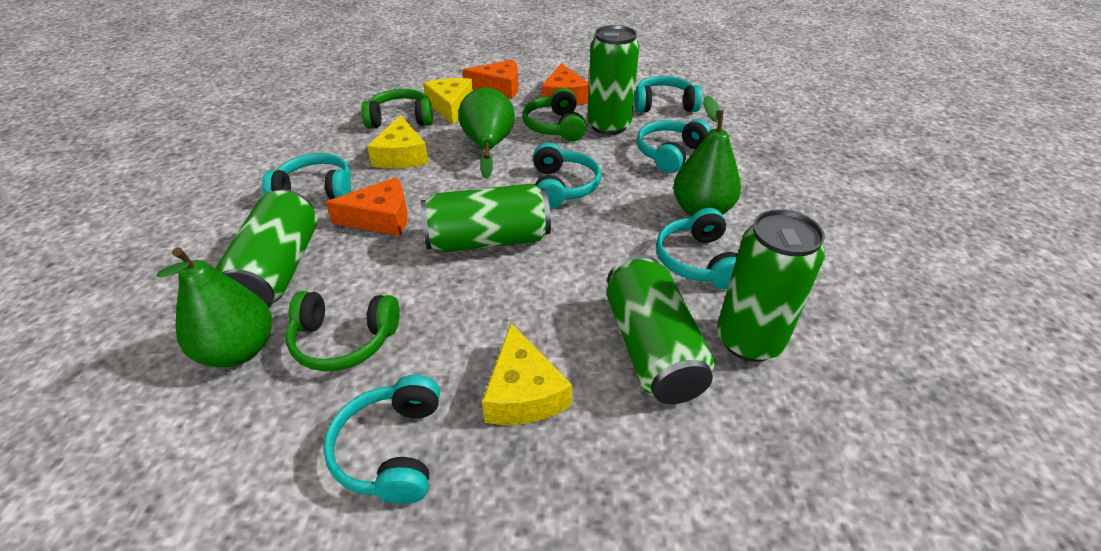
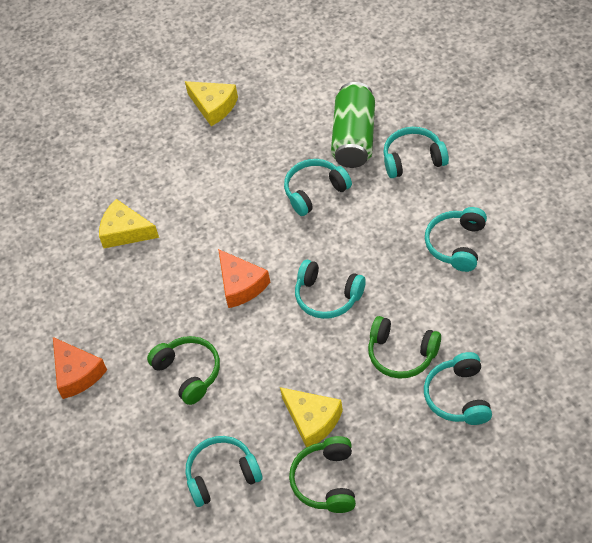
green can: 5 -> 1
green pear: 3 -> 0
orange cheese: 3 -> 2

